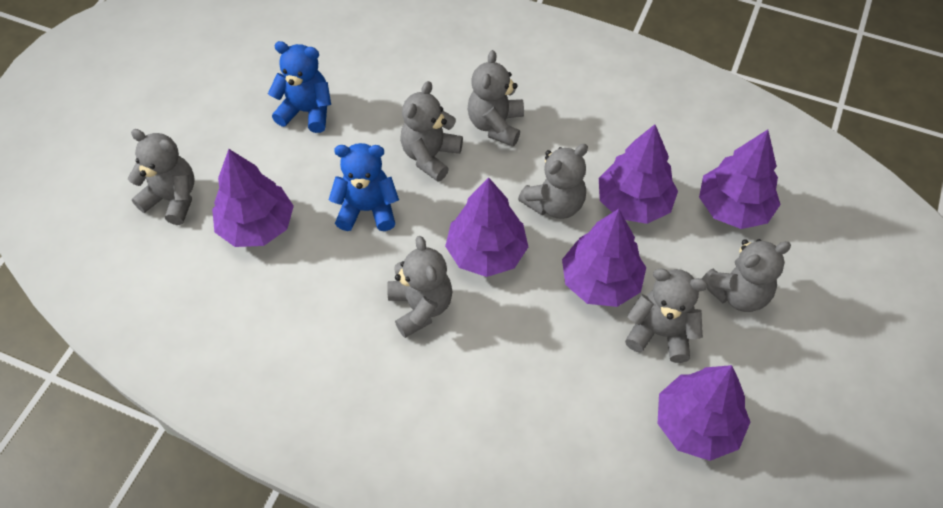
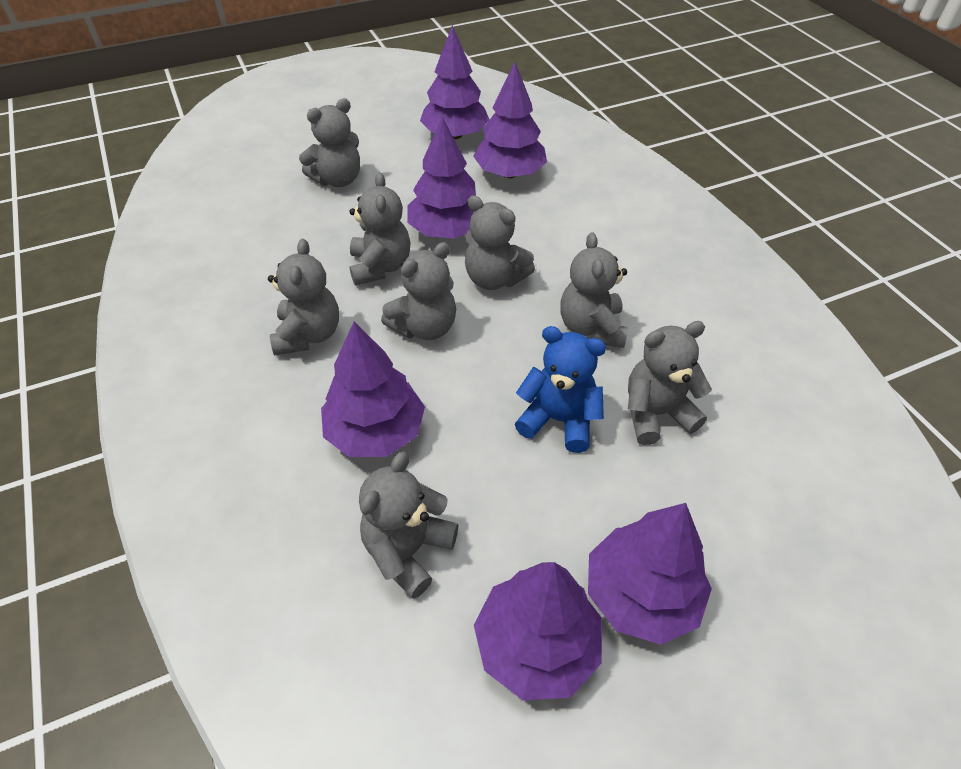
blue teddy bear: 2 -> 1
grey teddy bear: 7 -> 8

